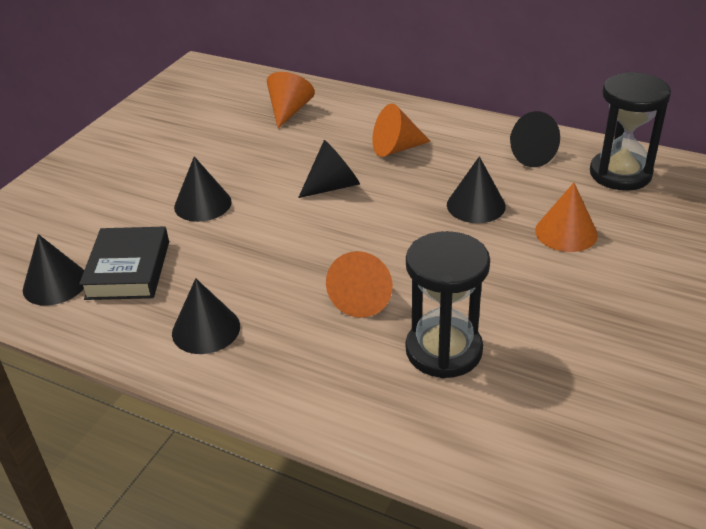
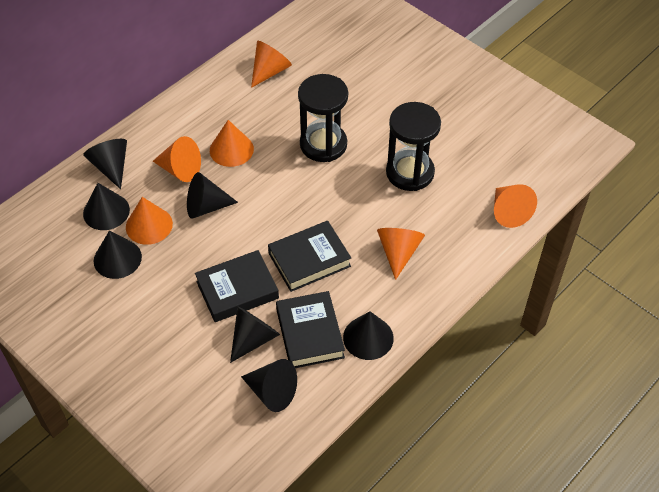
black book: 1 -> 3
black cone: 6 -> 7
orange cone: 4 -> 6

